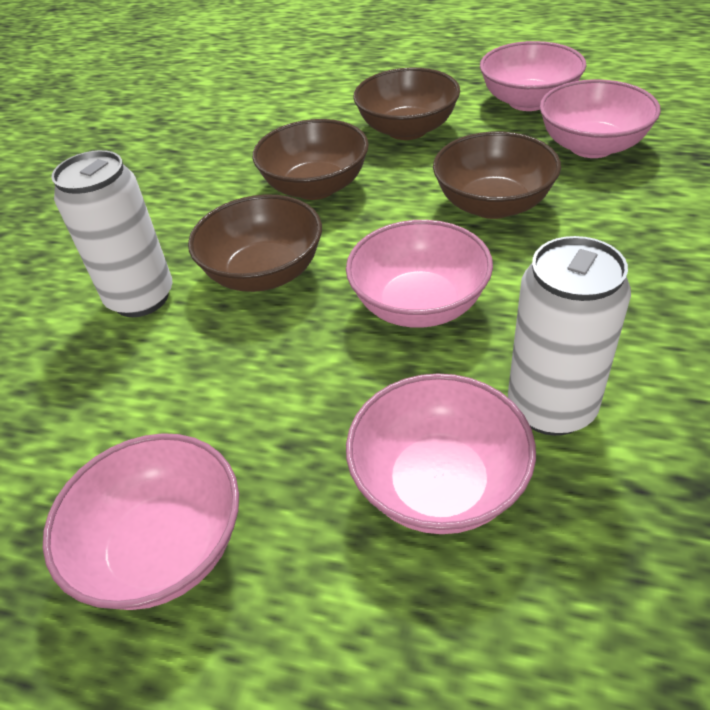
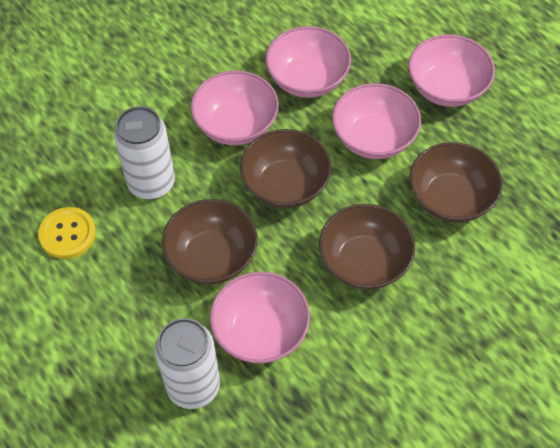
yellow button: 0 -> 1

